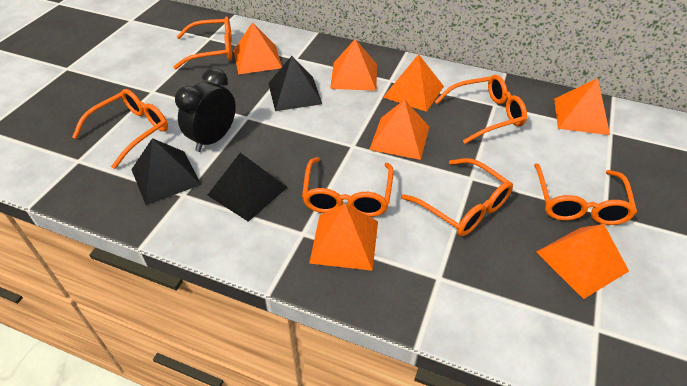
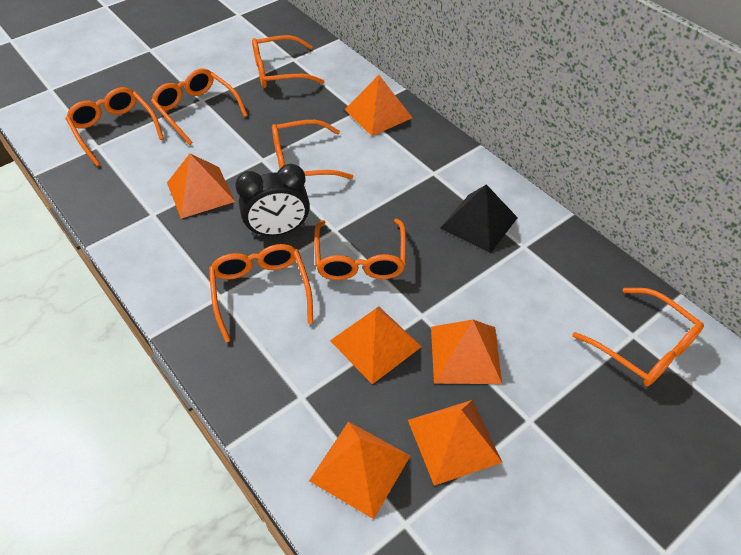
black pyramid: 3 -> 1
orange glasses: 6 -> 7
orange pyramid: 7 -> 6

